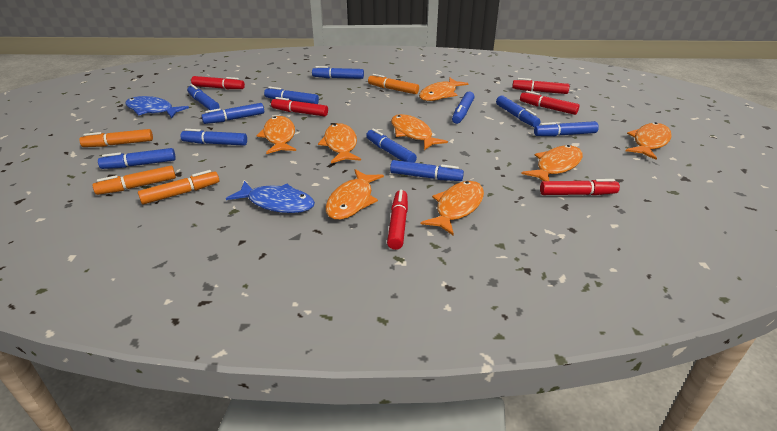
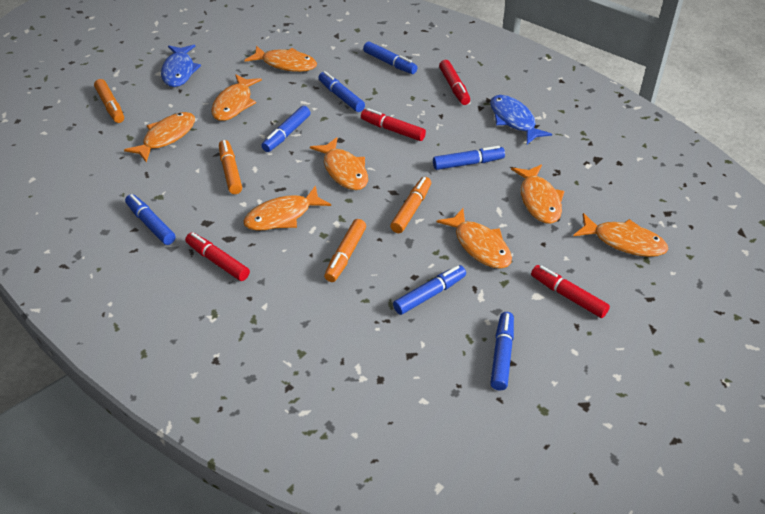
blue marker: 11 -> 7
red marker: 6 -> 4

